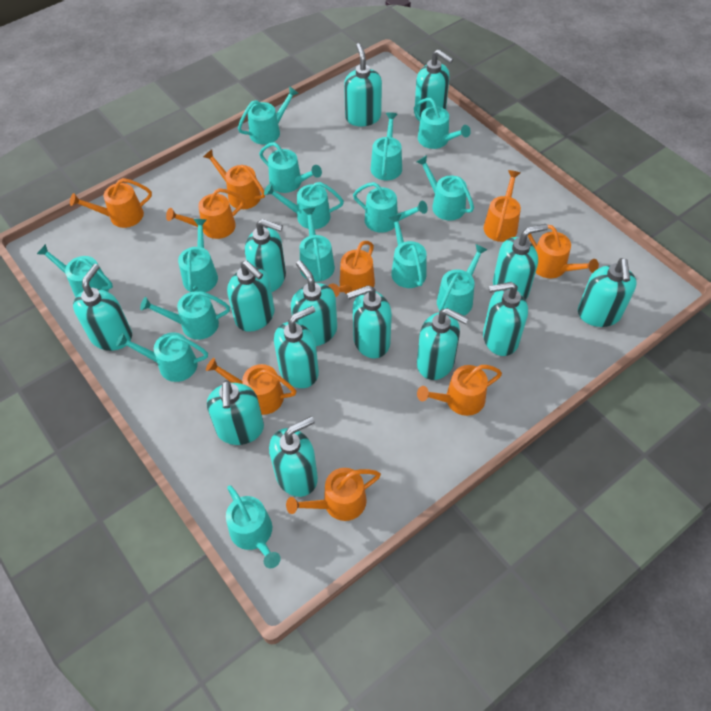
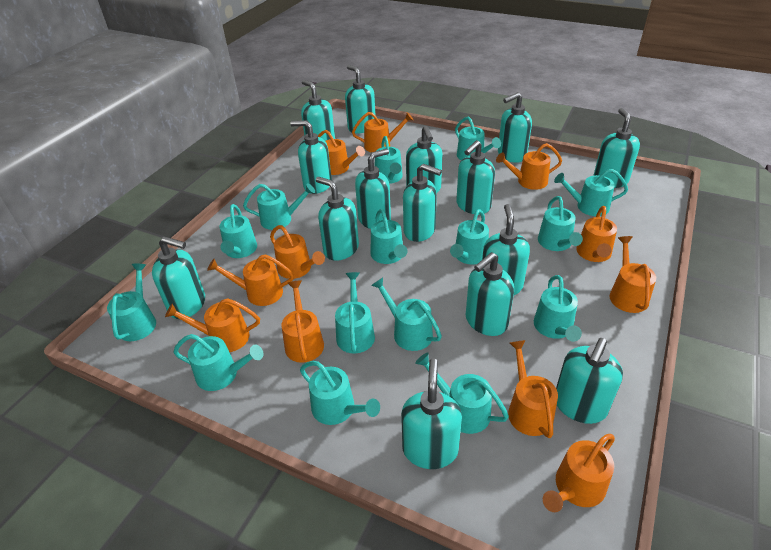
orange watering can: 9 -> 11
turquoise soap dispenser: 14 -> 15

